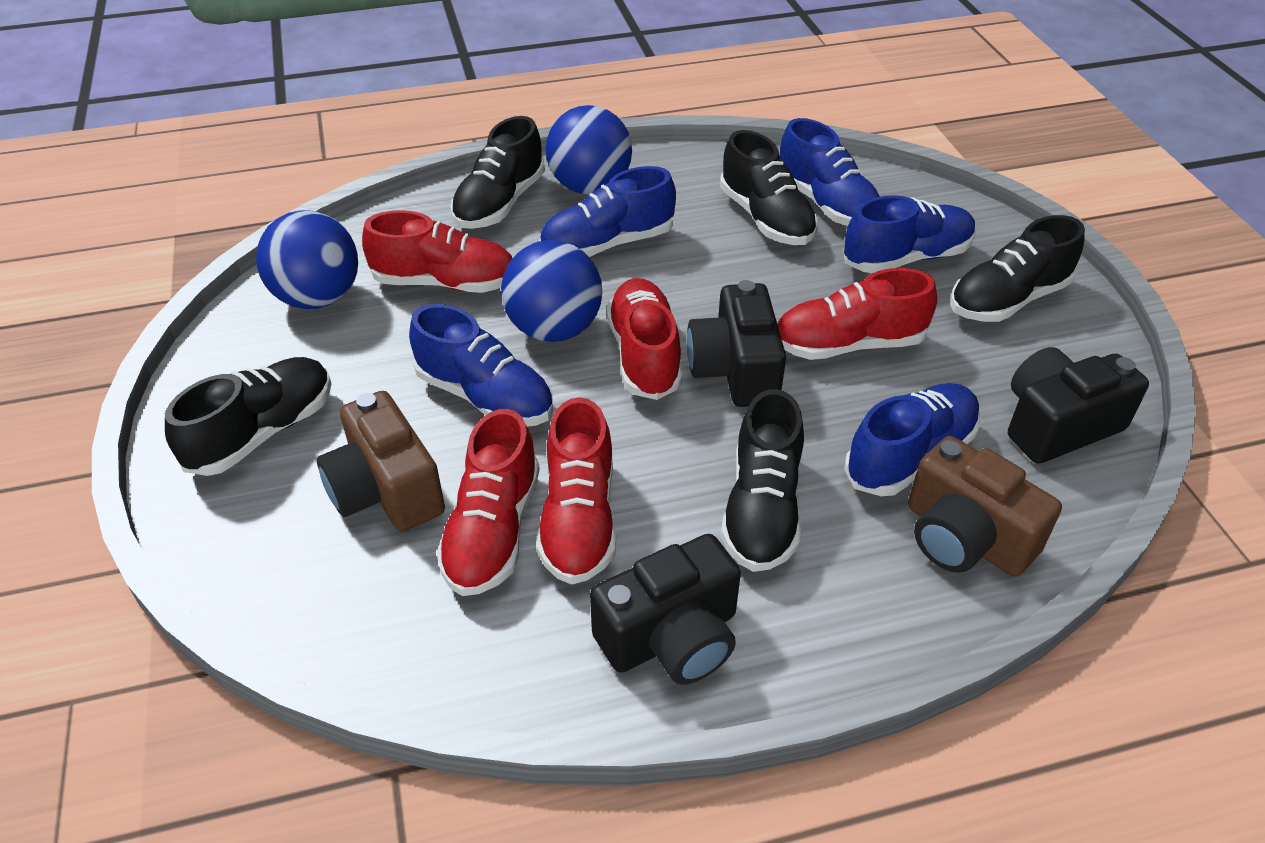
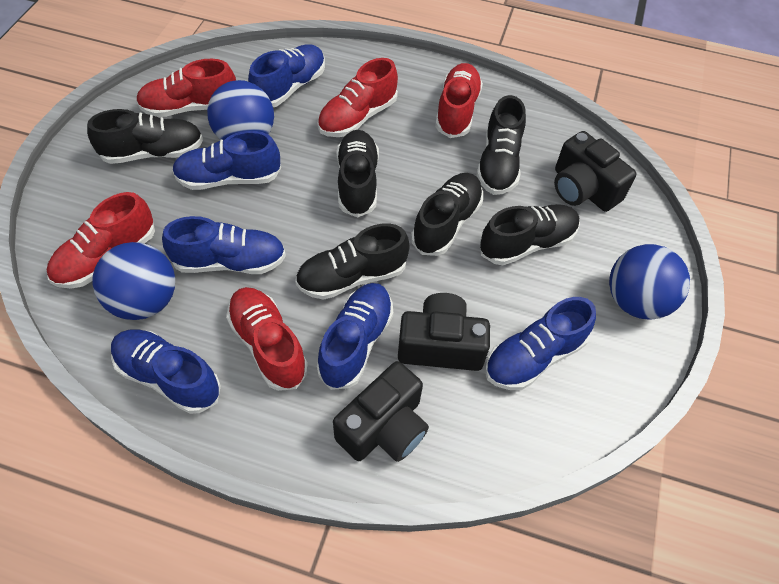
black shoe: 5 -> 6
blue shoe: 5 -> 6
brown camera: 2 -> 0

